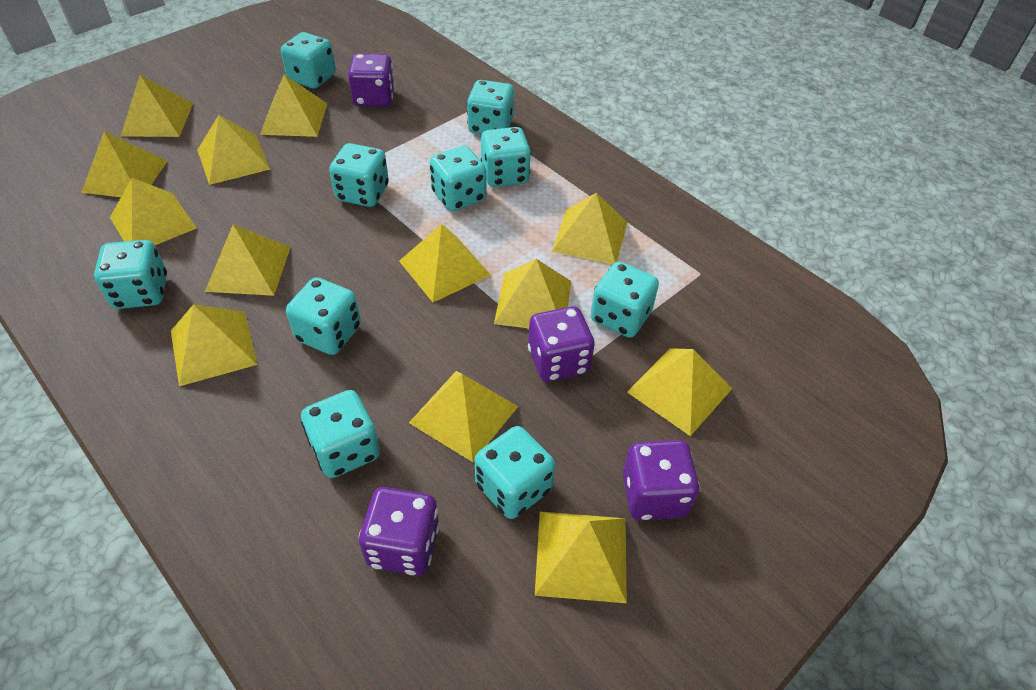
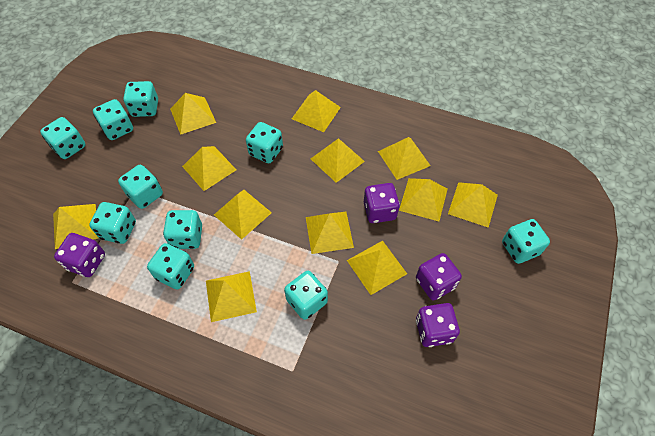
yellow pyramid: 13 -> 12

